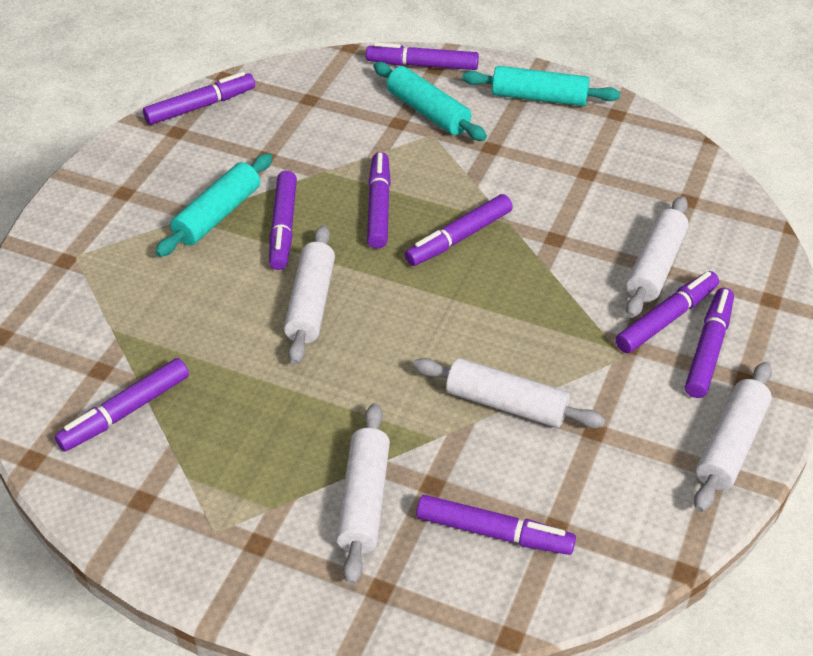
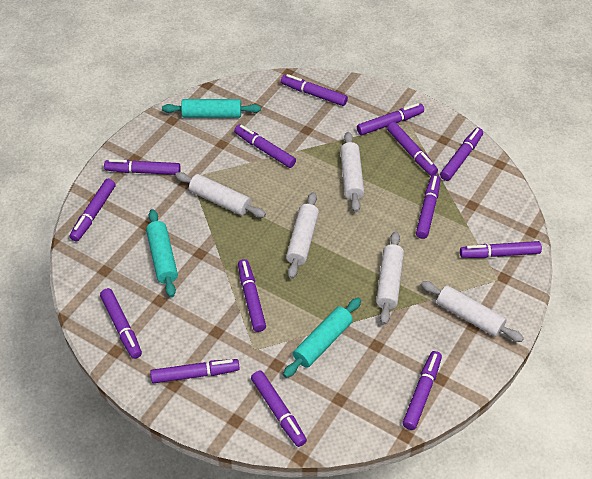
purple marker: 9 -> 14

